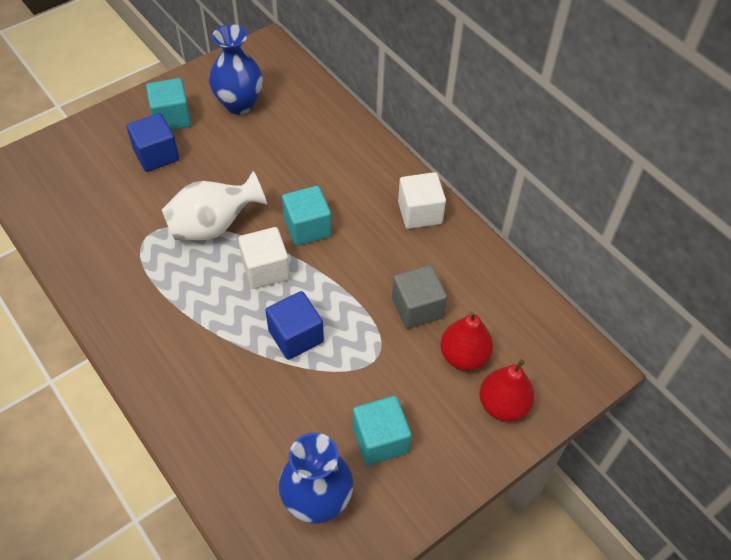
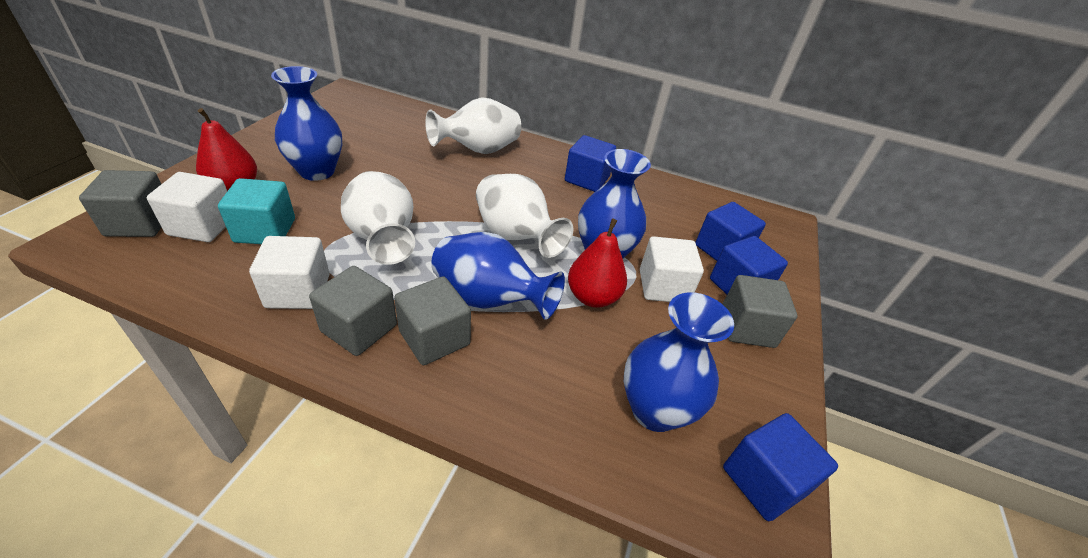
blue cube: 2 -> 4
blue vase: 2 -> 4
grey cube: 1 -> 4
turquoise cube: 3 -> 1
white cube: 2 -> 3
white vase: 1 -> 3

